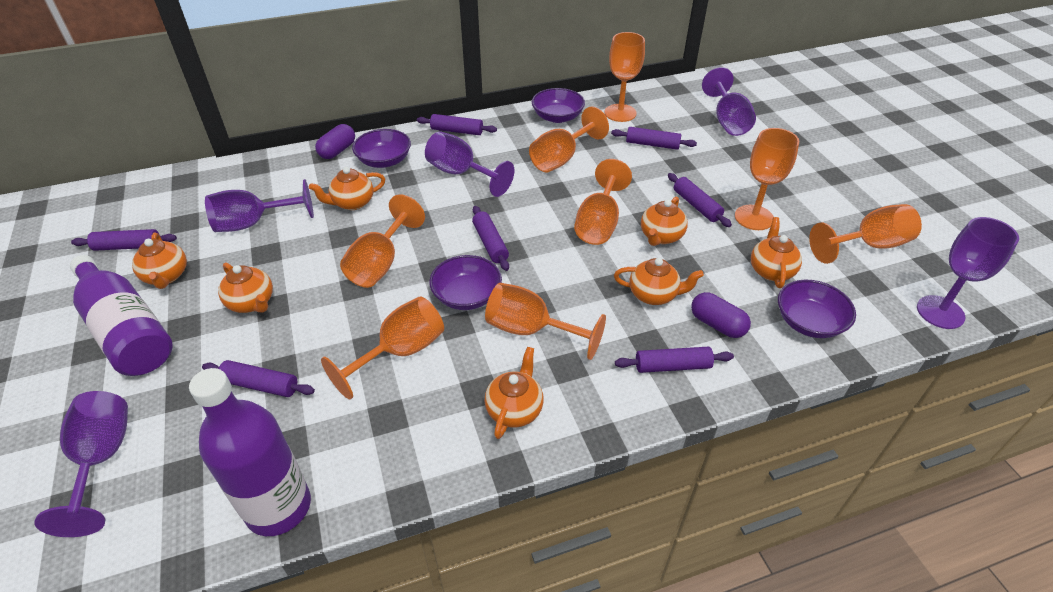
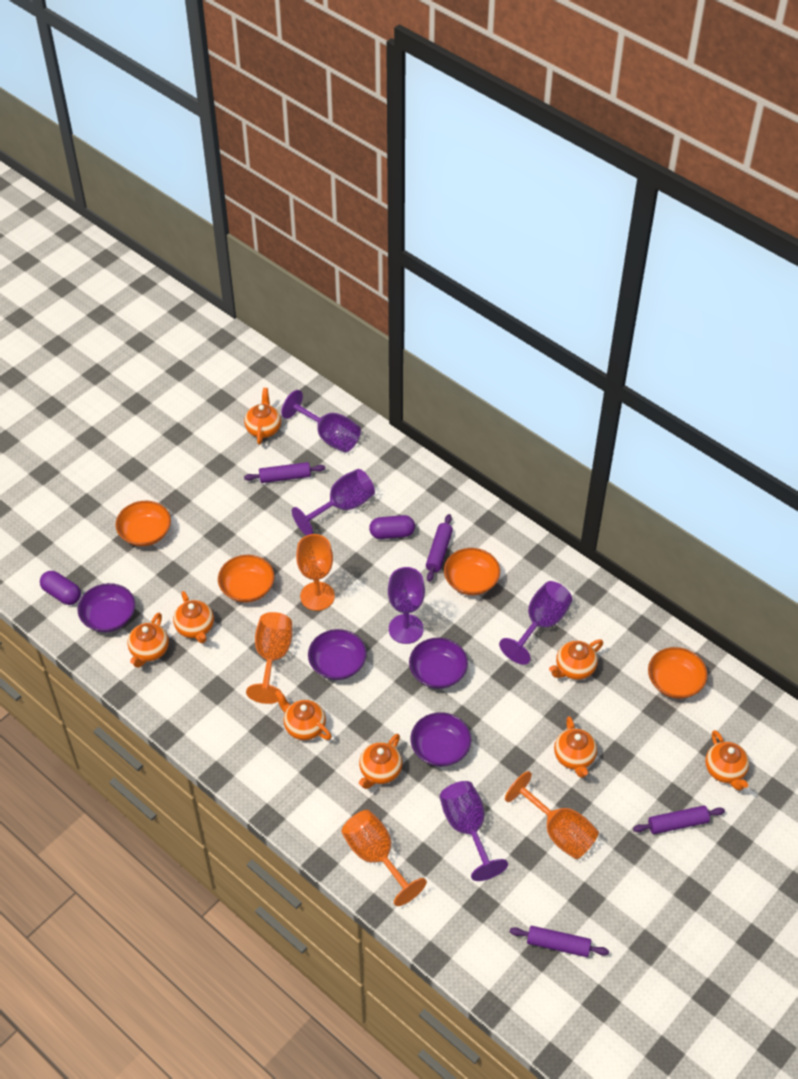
orange bowl: 0 -> 4
orange goblet: 8 -> 4
orange teapot: 7 -> 8
purple bottle: 2 -> 0
purple rolling pin: 7 -> 4

